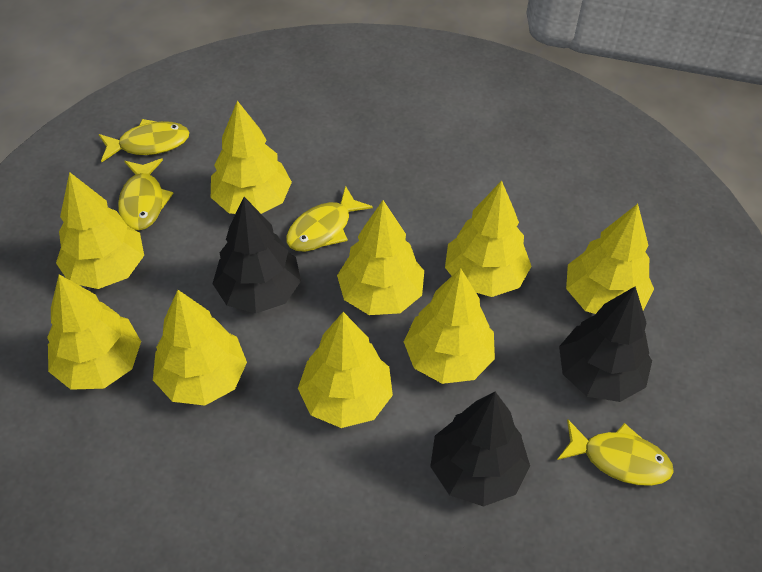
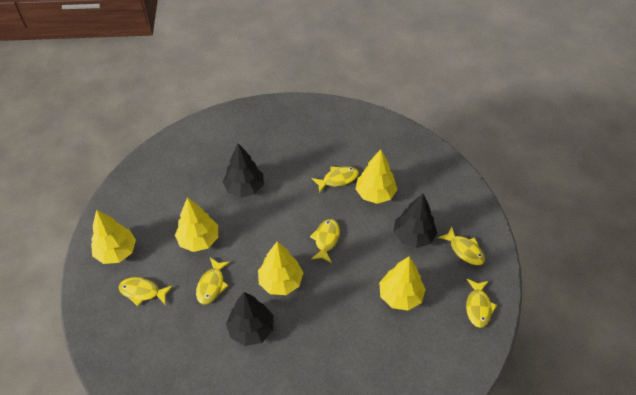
yellow fish: 4 -> 6
yellow tree: 9 -> 5

